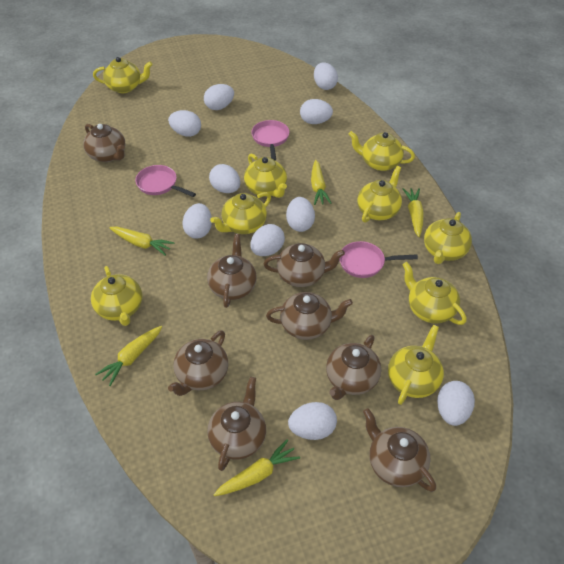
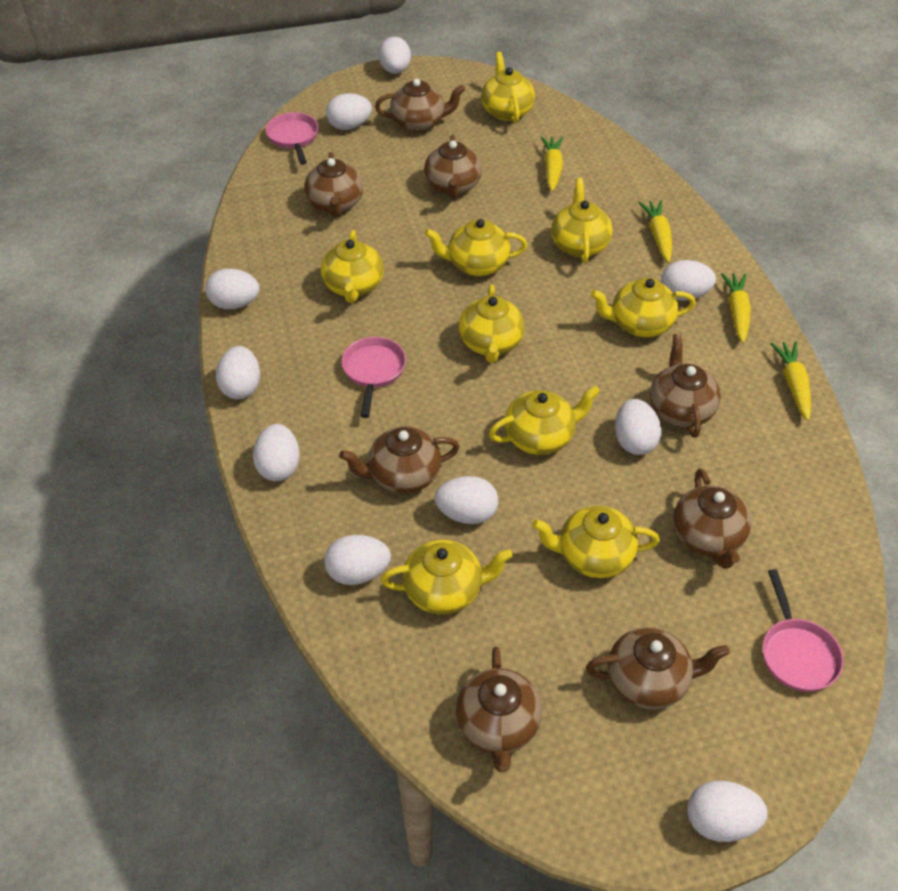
yellow carrot: 5 -> 4

